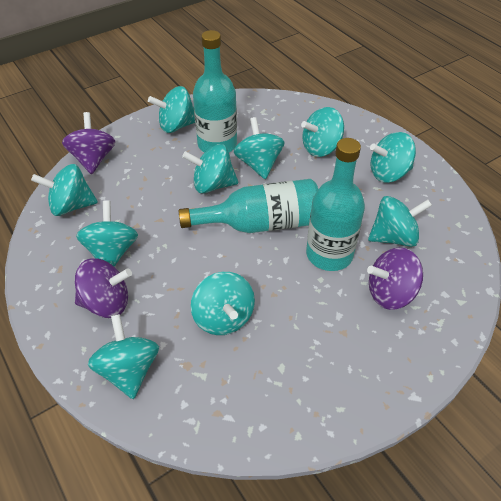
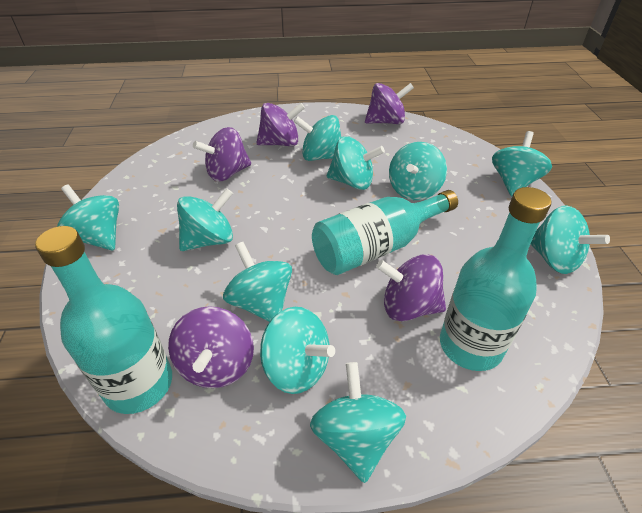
purple spinning top: 3 -> 5

